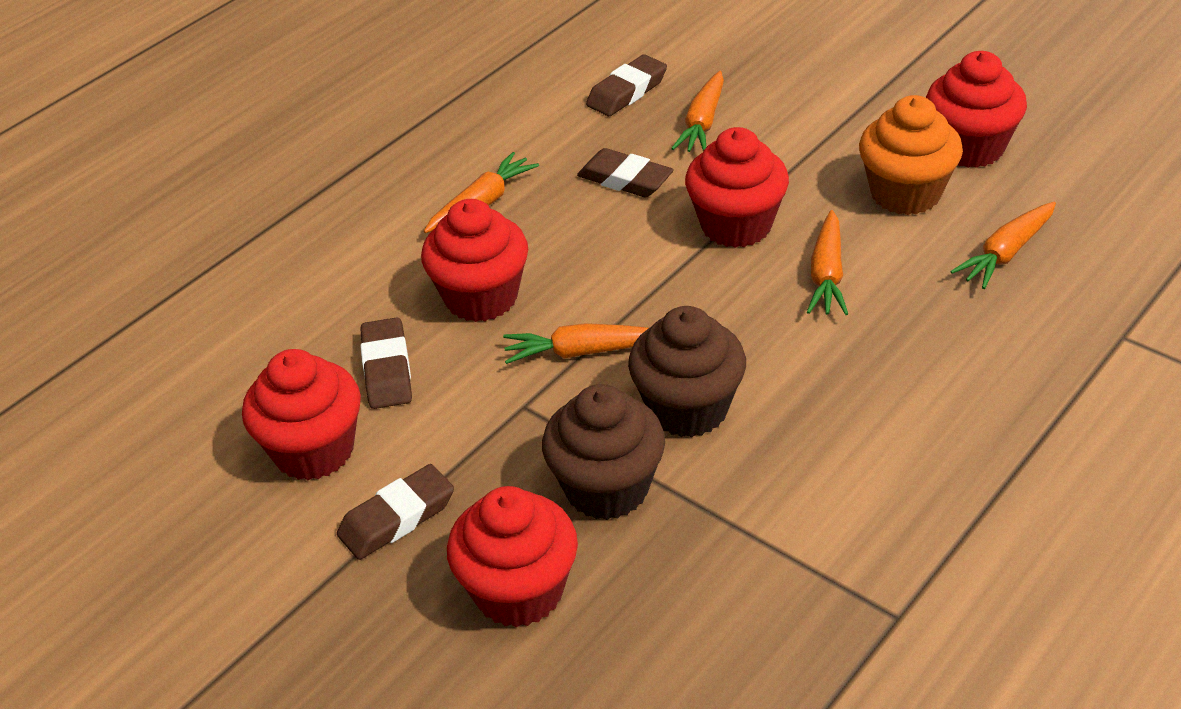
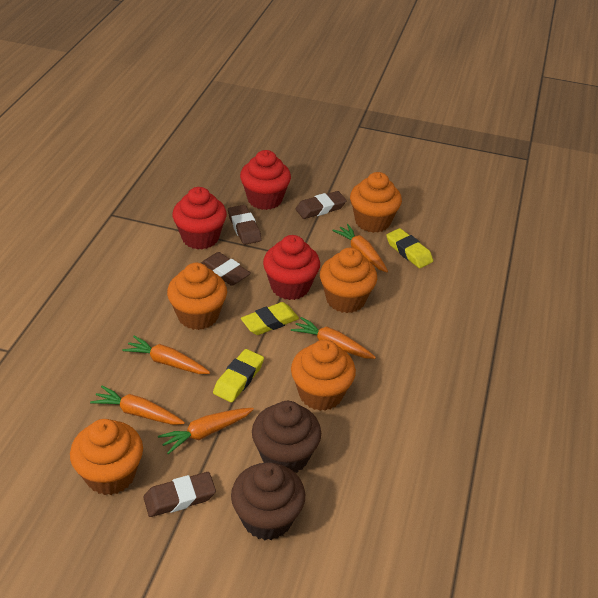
orange cupcake: 1 -> 5
red cupcake: 5 -> 3
yellow eraser: 0 -> 3

